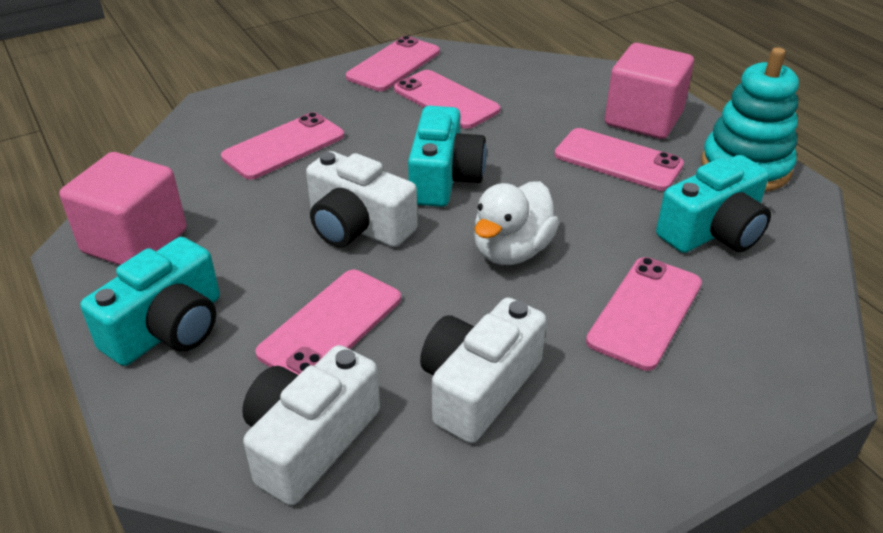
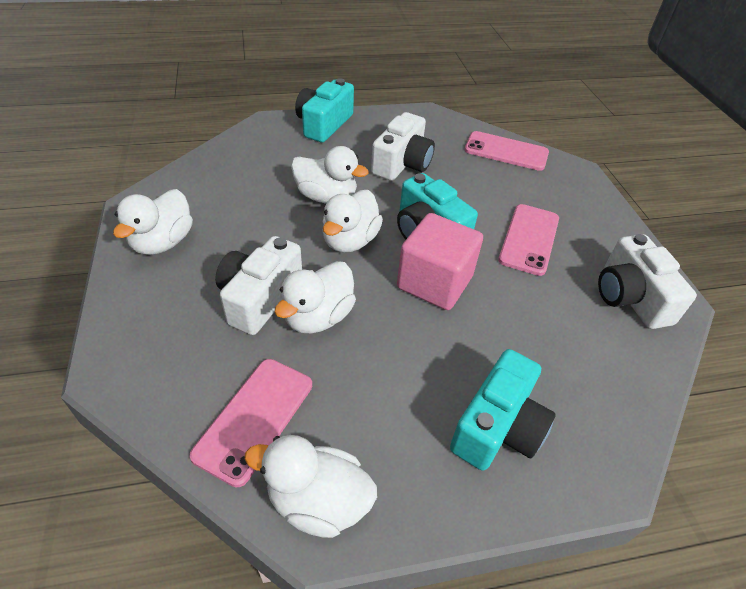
pink cube: 2 -> 1
pink phone: 6 -> 3
turquoise stacking toy: 1 -> 0
white duck: 1 -> 5

